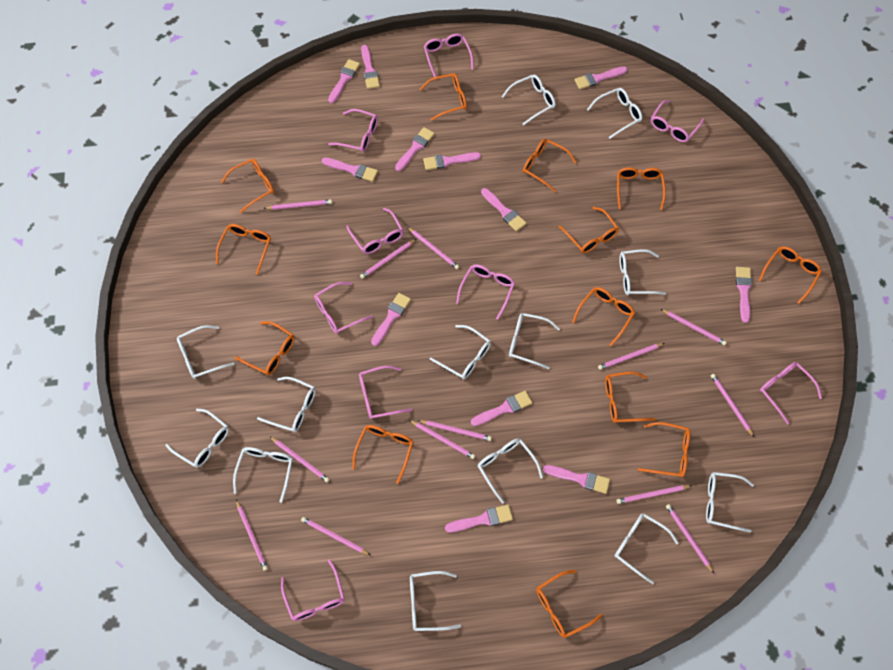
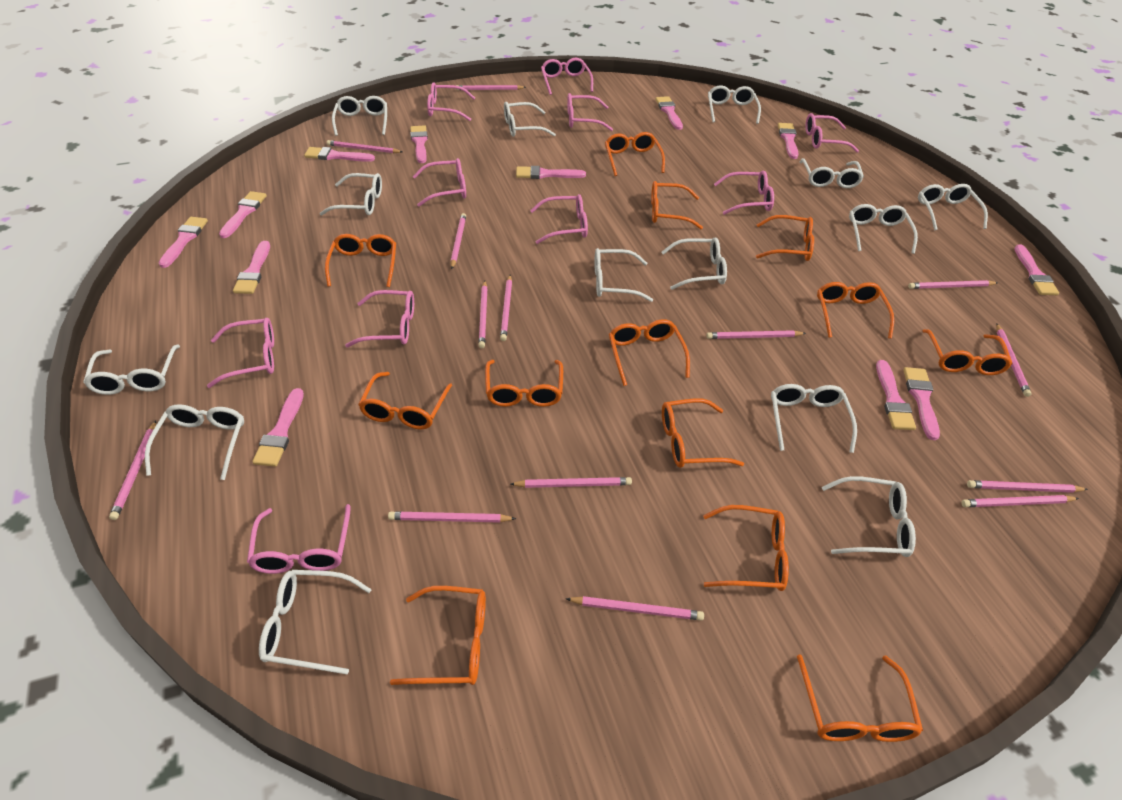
pink glasses: 9 -> 10
pink pencil: 13 -> 14
white glasses: 13 -> 14

